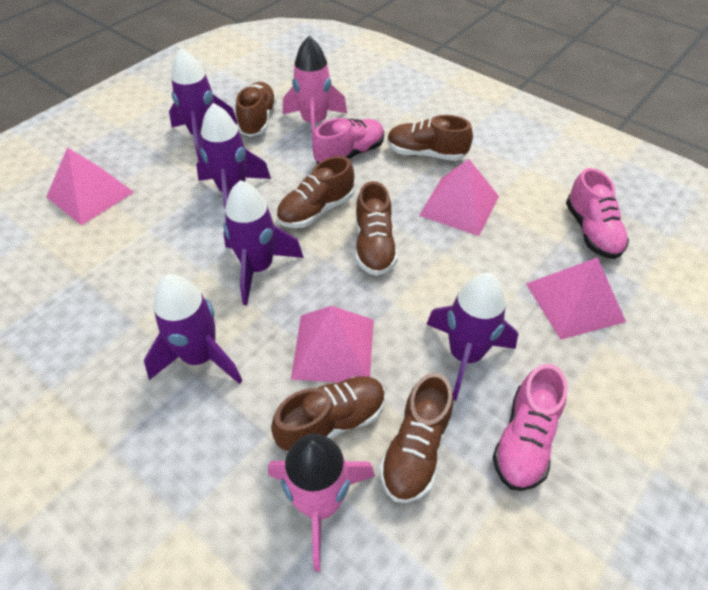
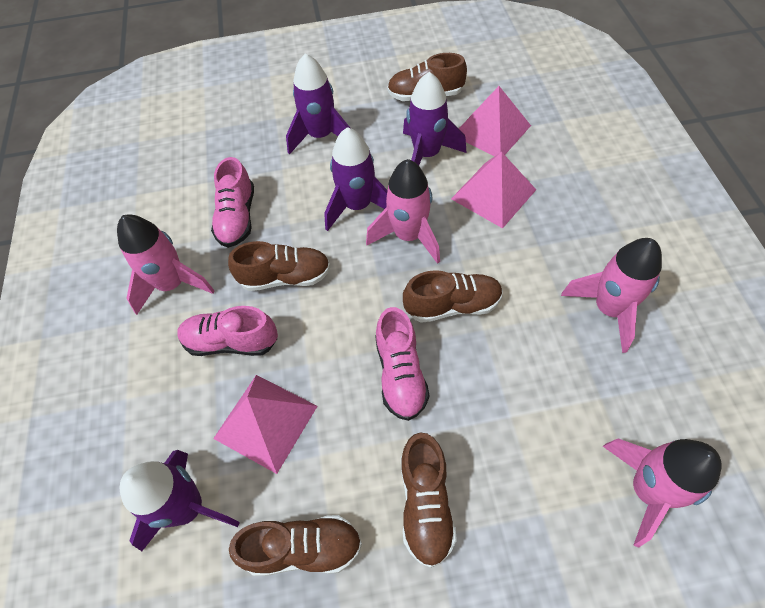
brown shoe: 6 -> 5
pink pyramid: 4 -> 3
pink rocket: 2 -> 4
purple rocket: 5 -> 4

